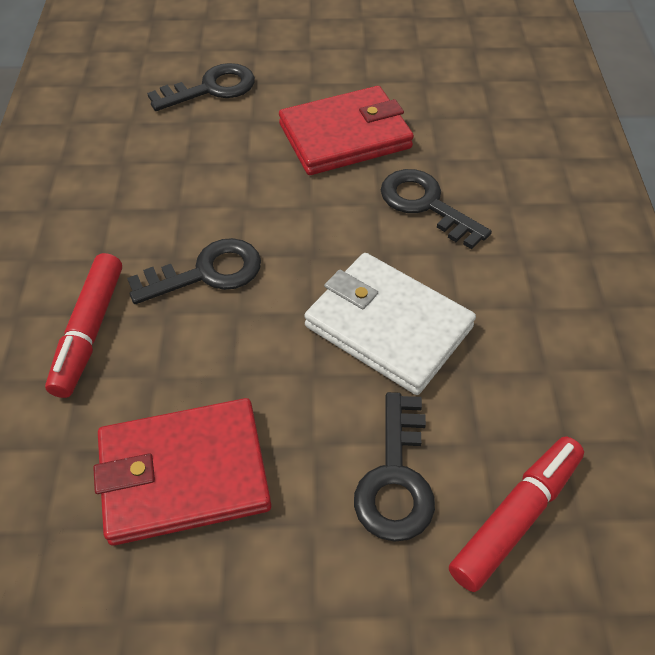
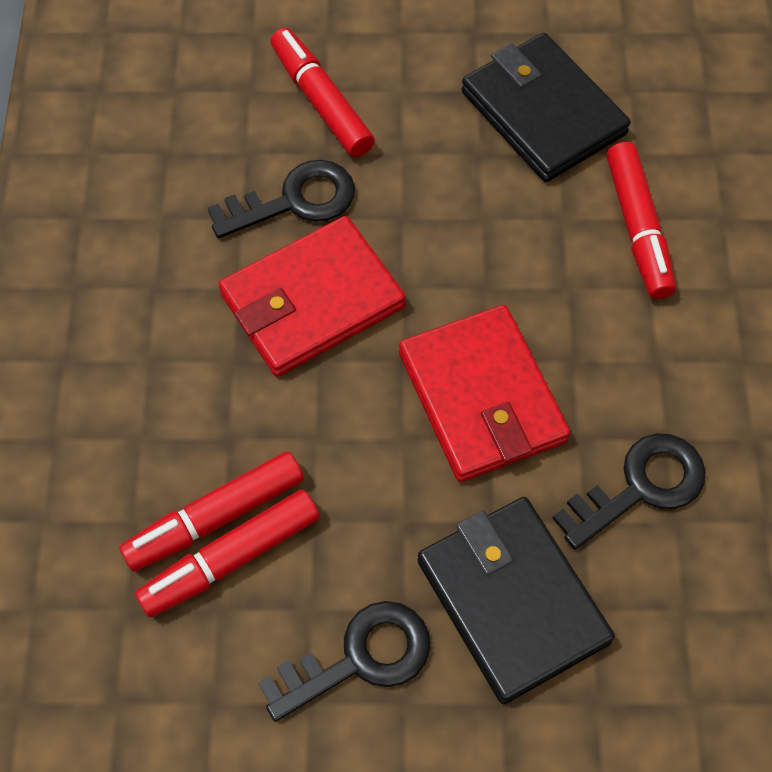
black key: 4 -> 3
black wallet: 0 -> 2
red marker: 2 -> 4
white wallet: 1 -> 0

